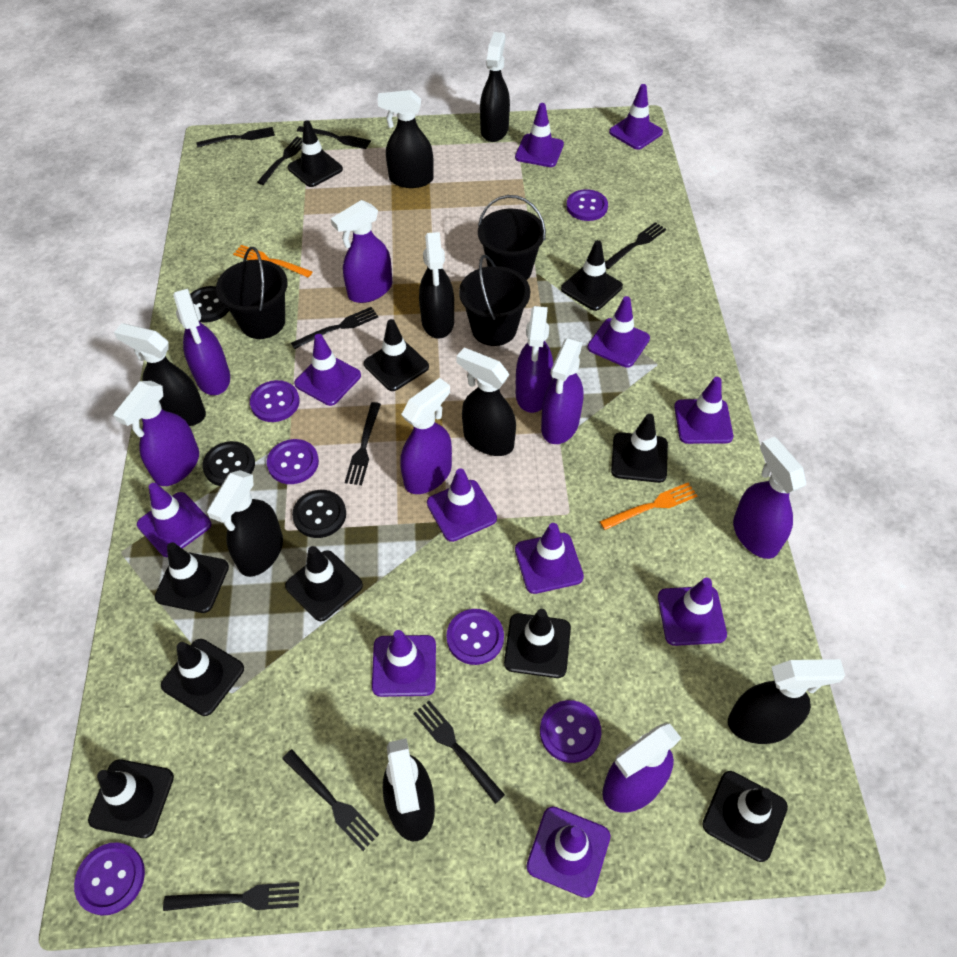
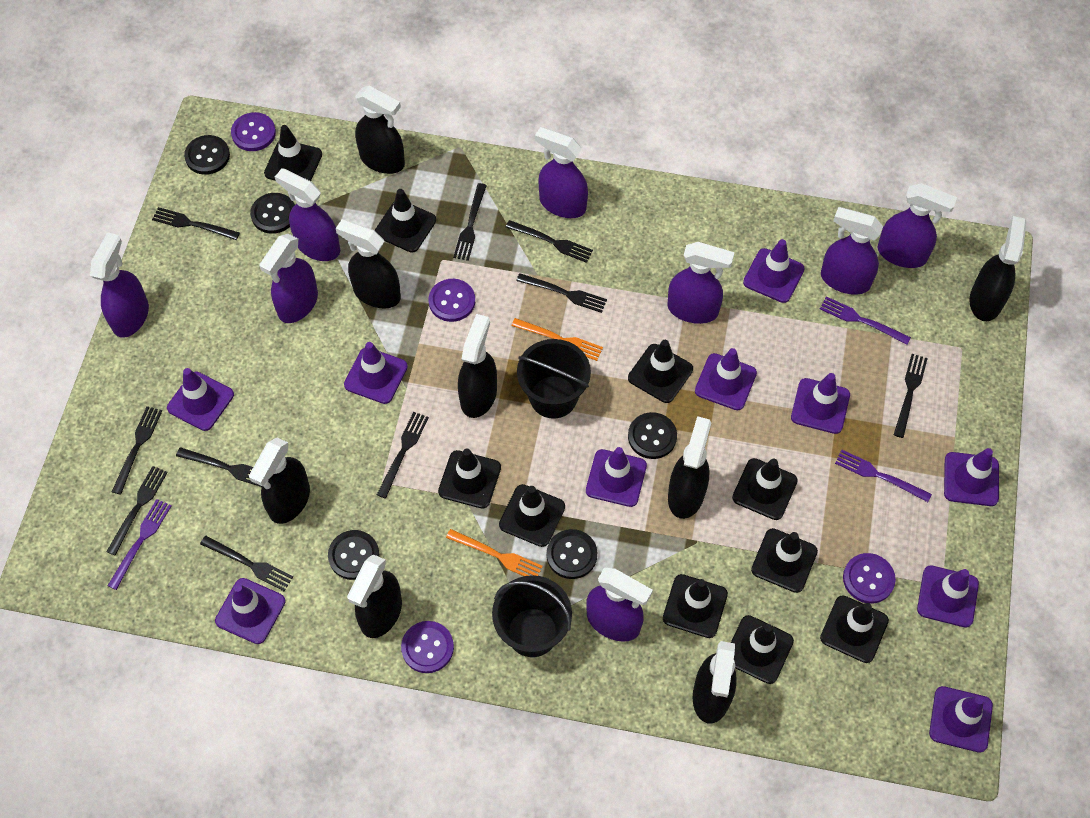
black bucket: 3 -> 2
black button: 3 -> 5
black fork: 9 -> 10
purple button: 6 -> 4
purple fork: 0 -> 3
purple traffic cone: 11 -> 10

